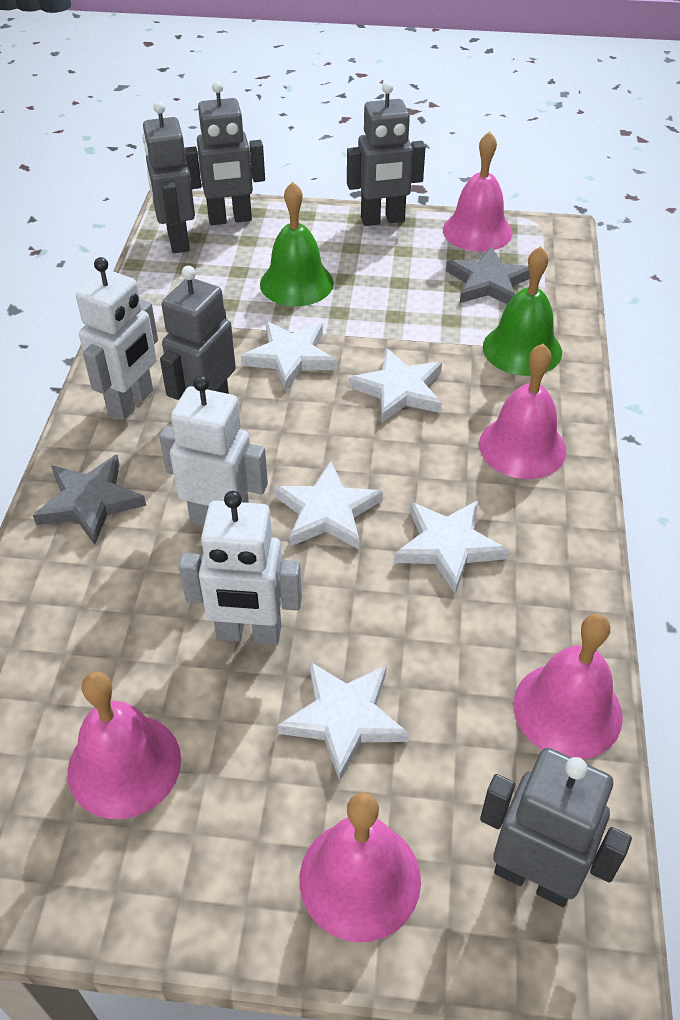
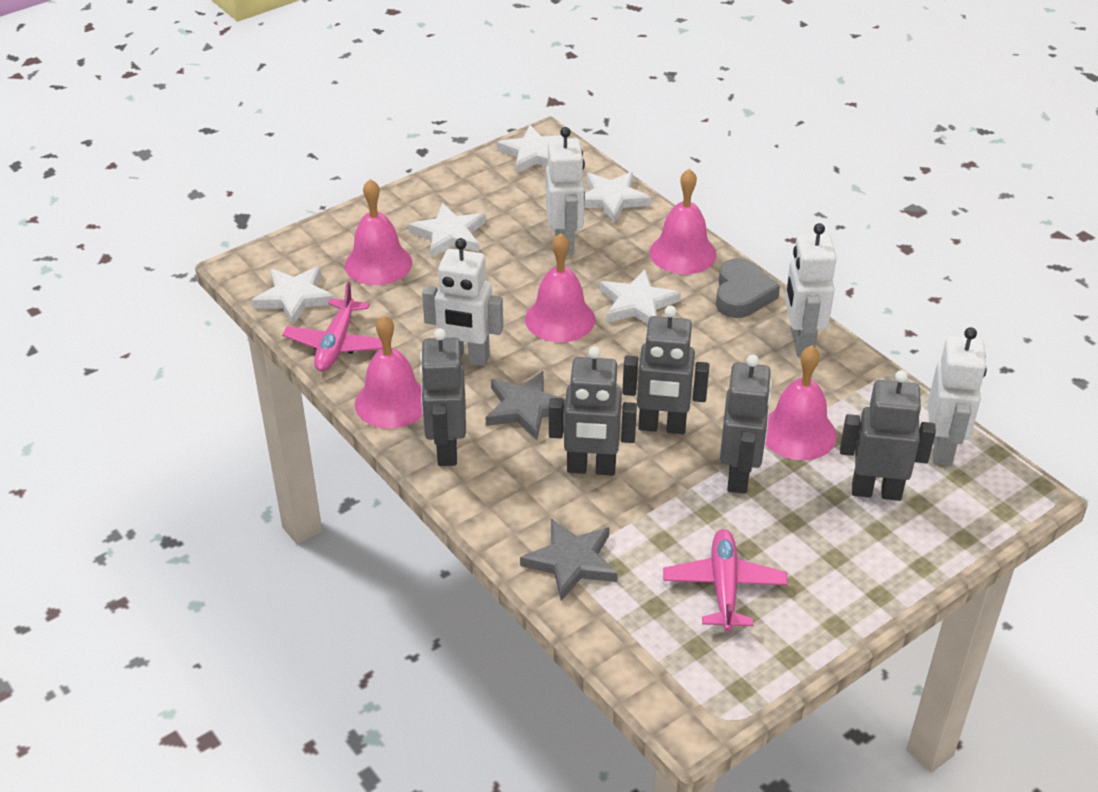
green bell: 2 -> 0
grey heart: 0 -> 1
pink plane: 0 -> 2
white robot: 3 -> 4

